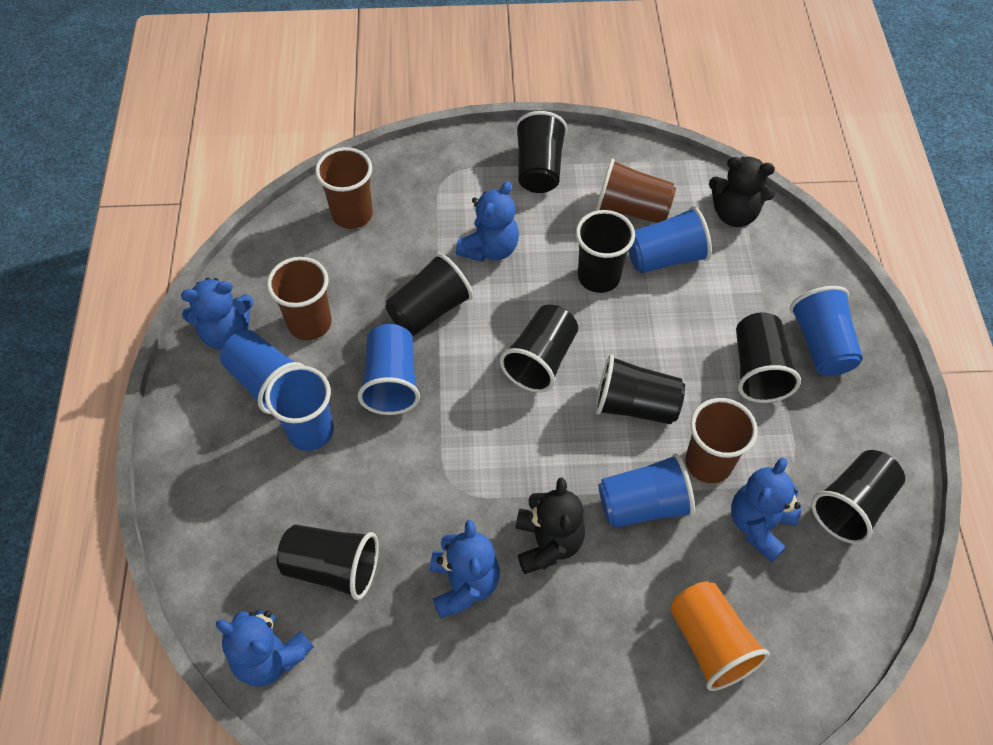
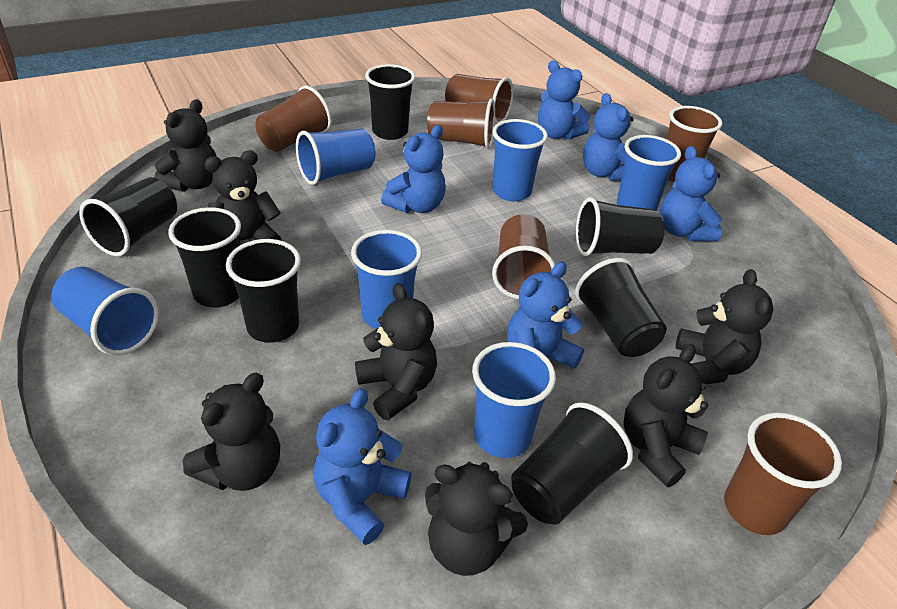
black cup: 8 -> 7
black teddy bear: 2 -> 7
blue teddy bear: 5 -> 6
brown cup: 4 -> 6
orange cup: 1 -> 0

